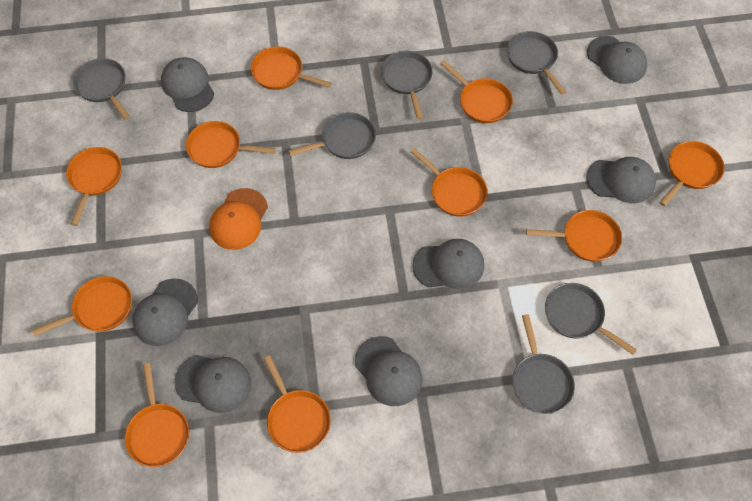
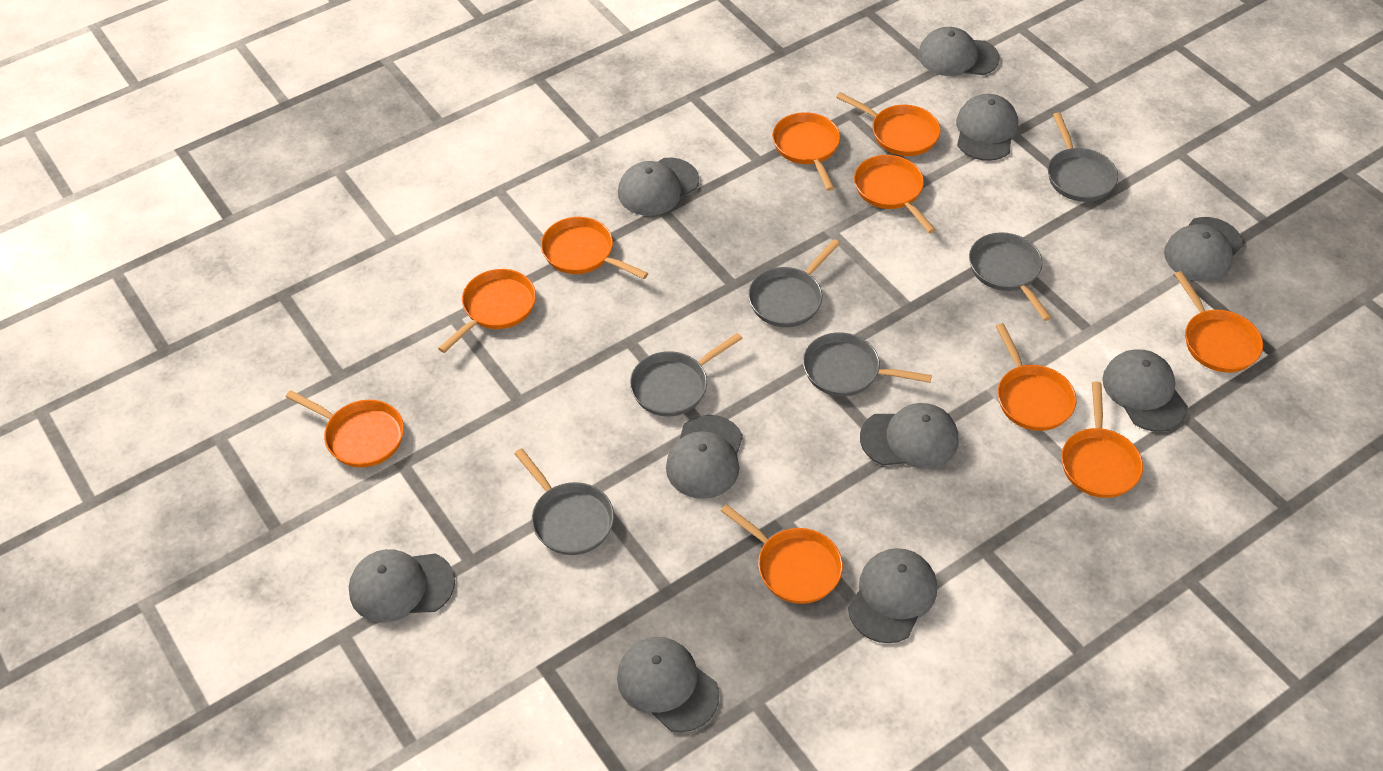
grey cap: 7 -> 10
orange cap: 1 -> 0

